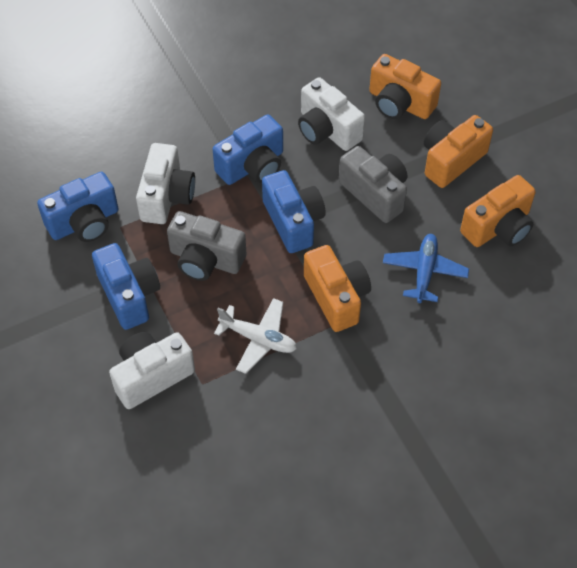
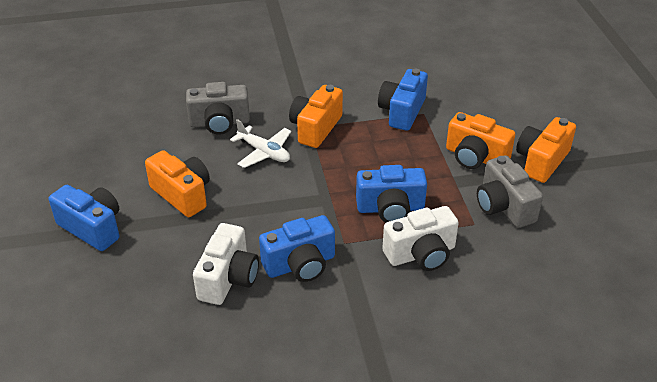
blue plane: 1 -> 0
white camera: 3 -> 2

